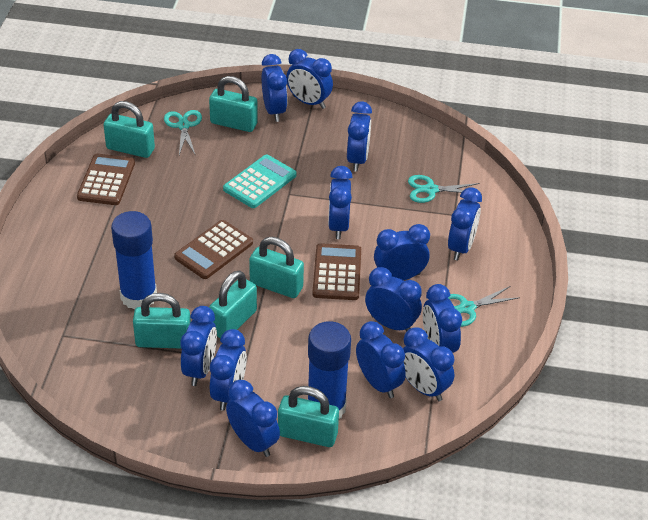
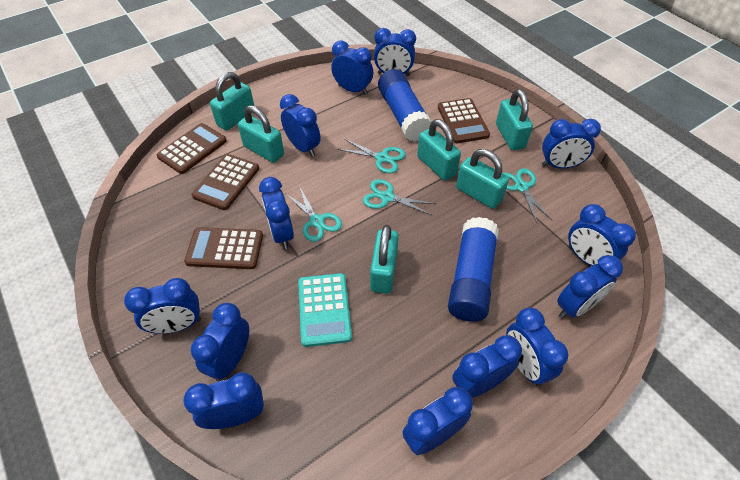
brown calculator: 3 -> 4
turquoise scissors: 3 -> 4

